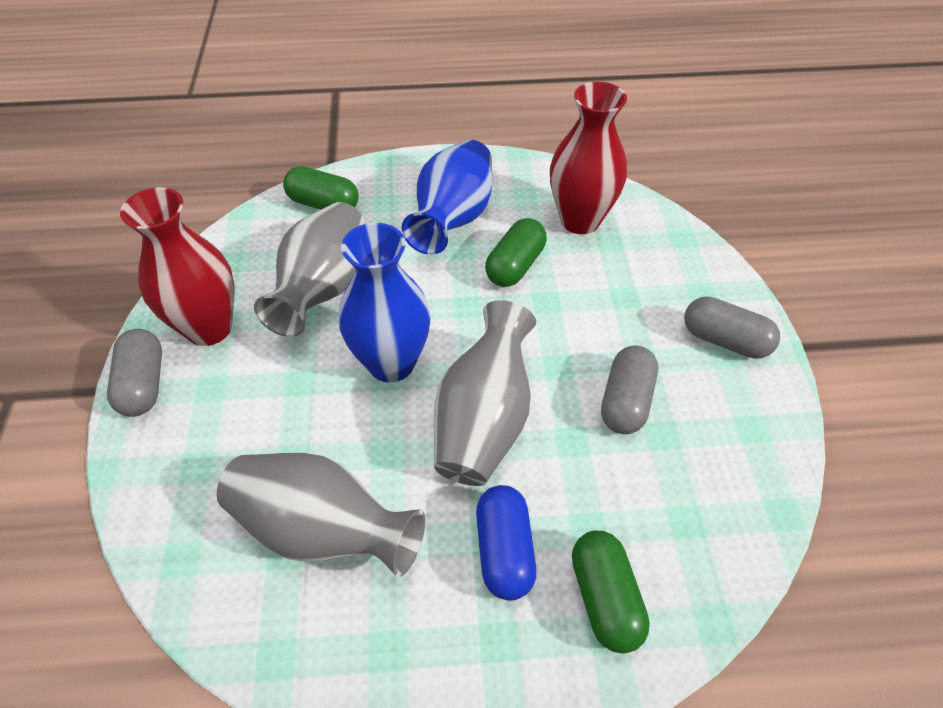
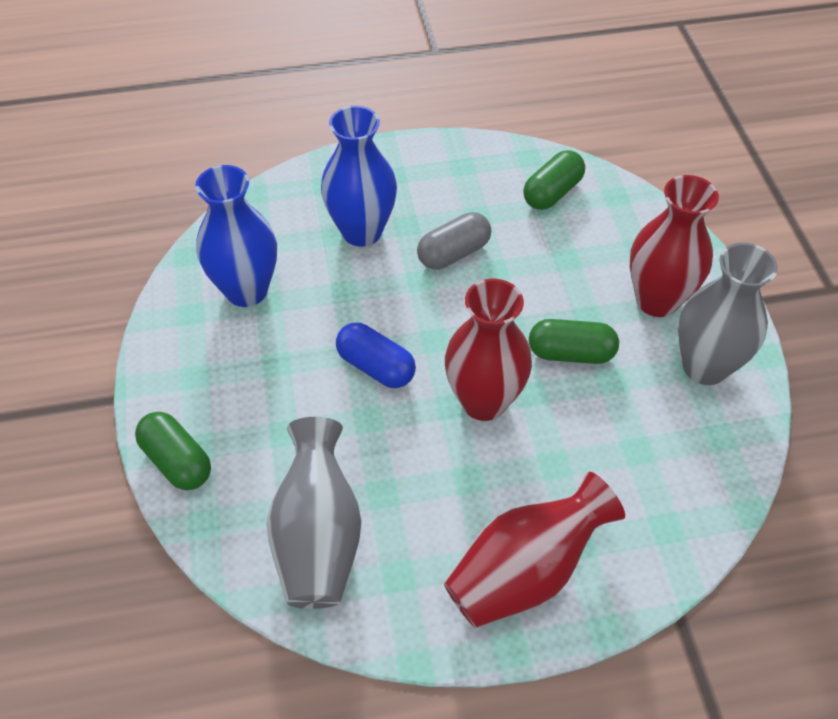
grey capsule: 3 -> 1
grey vase: 3 -> 2
red vase: 2 -> 3

